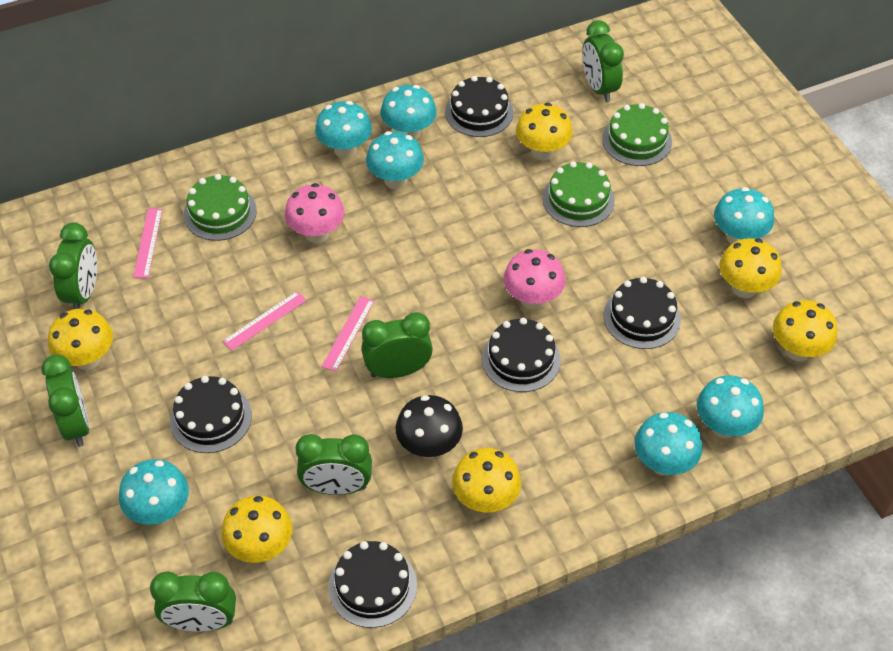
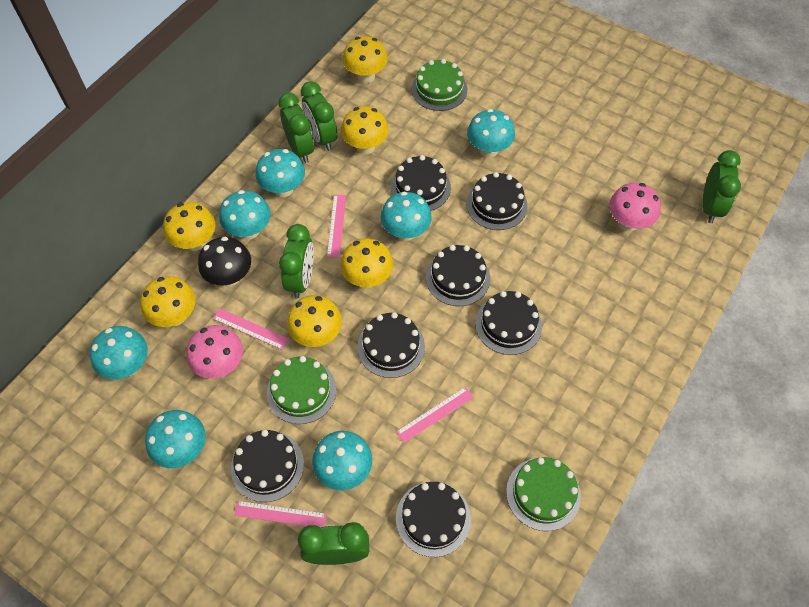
black cake: 5 -> 7
green clock: 6 -> 5
pink ruler: 3 -> 4

